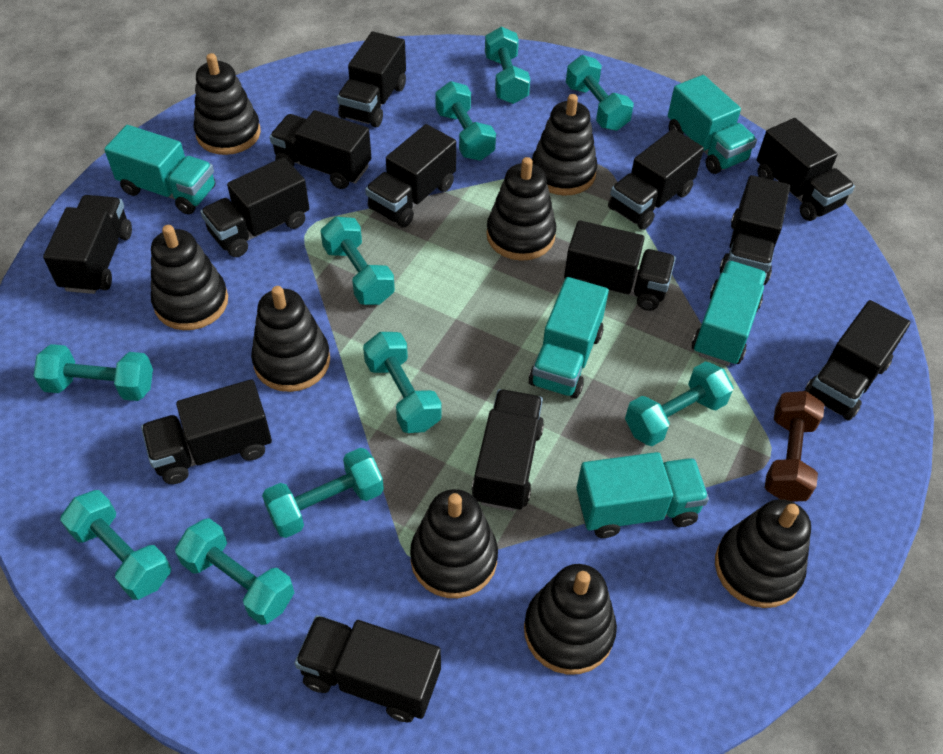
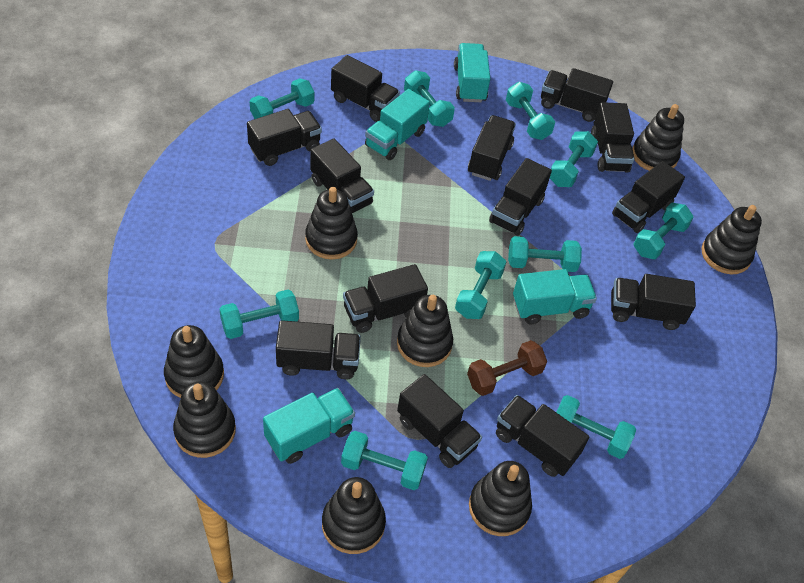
turquoise truck: 5 -> 4

